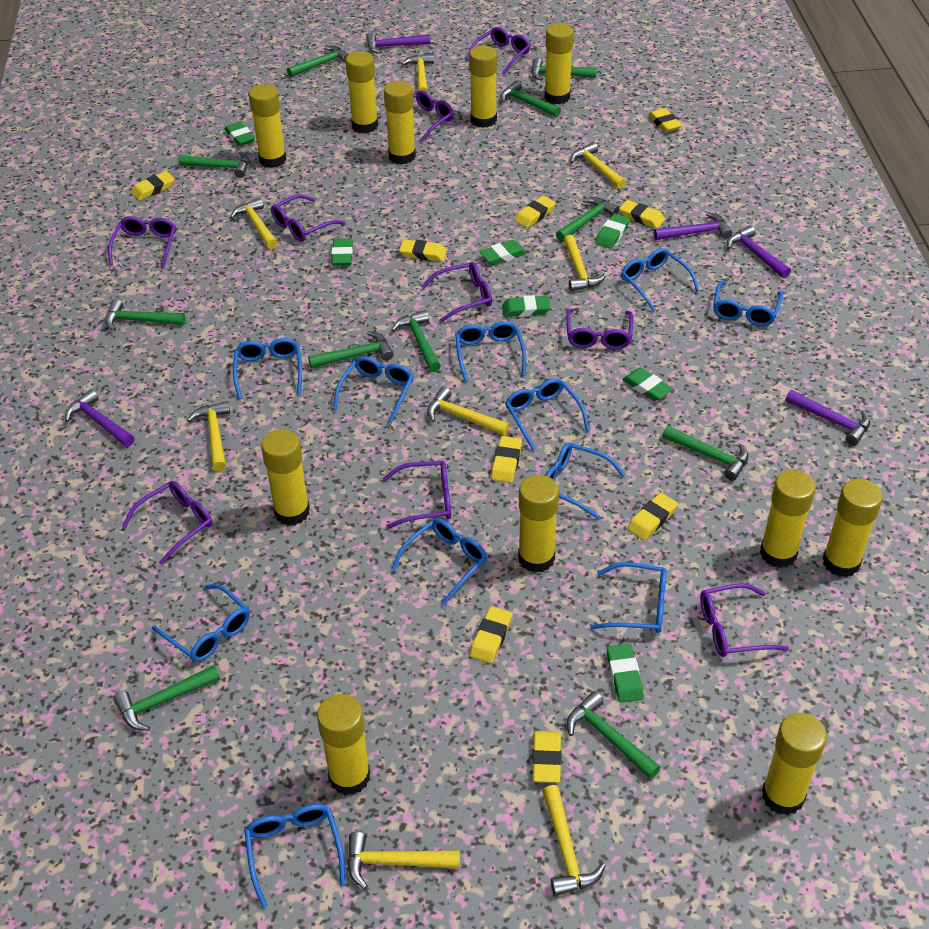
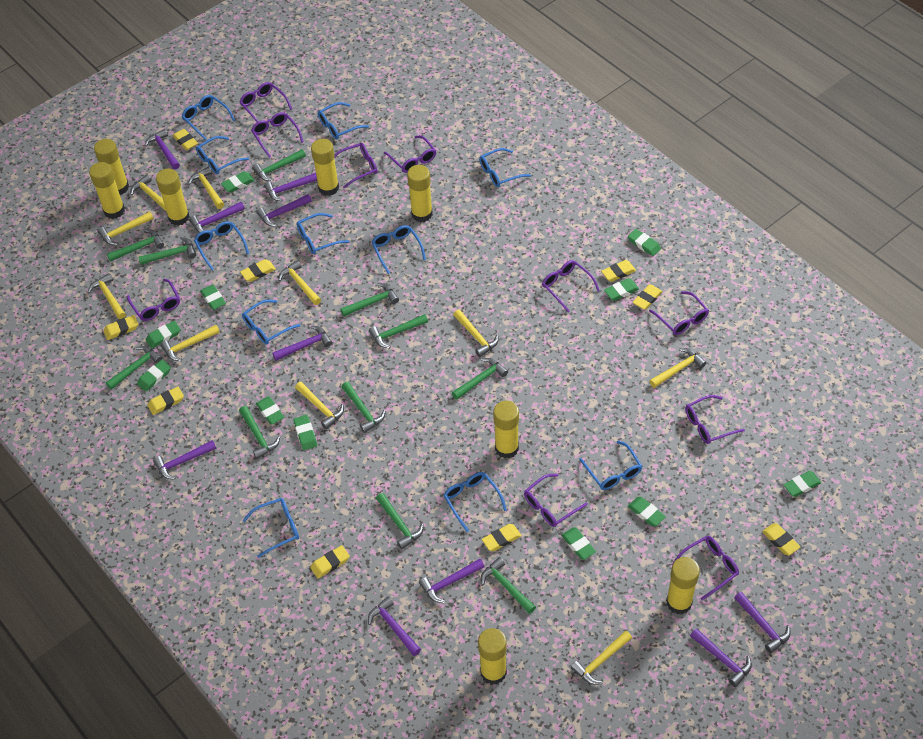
green eraser: 7 -> 11
purple glasses: 9 -> 10
purple hammer: 5 -> 10
yellow glue stick: 11 -> 8
yellow hammer: 8 -> 10

